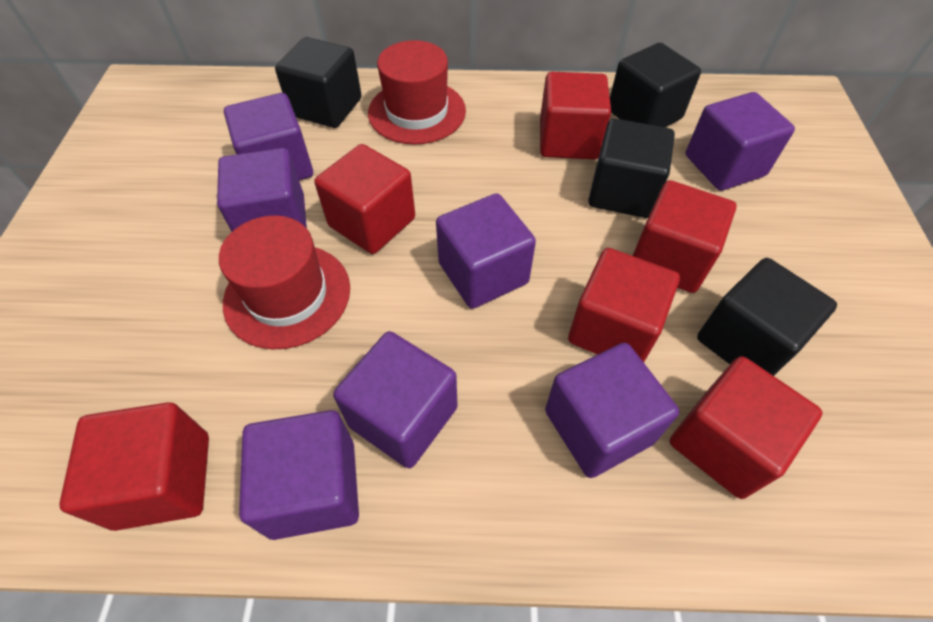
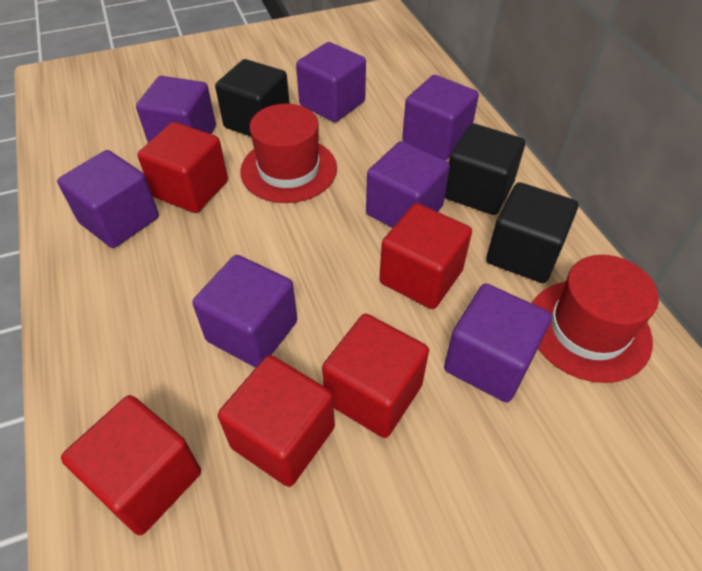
black cube: 4 -> 3
red cube: 6 -> 5

